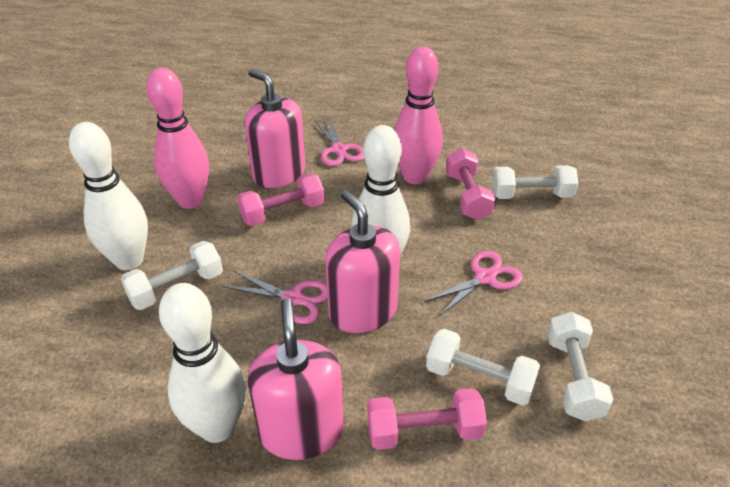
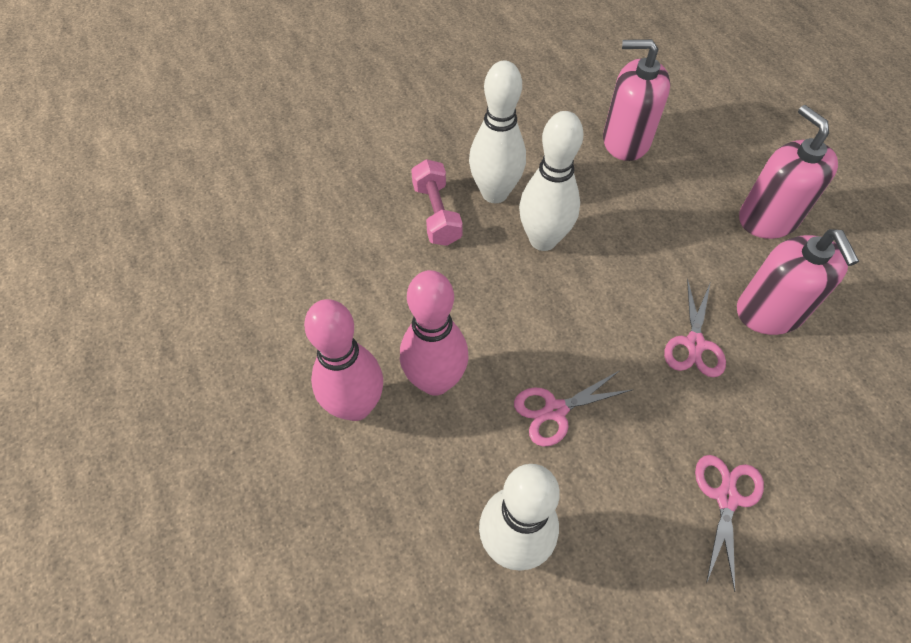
pink dumbbell: 3 -> 1
white dumbbell: 4 -> 0

